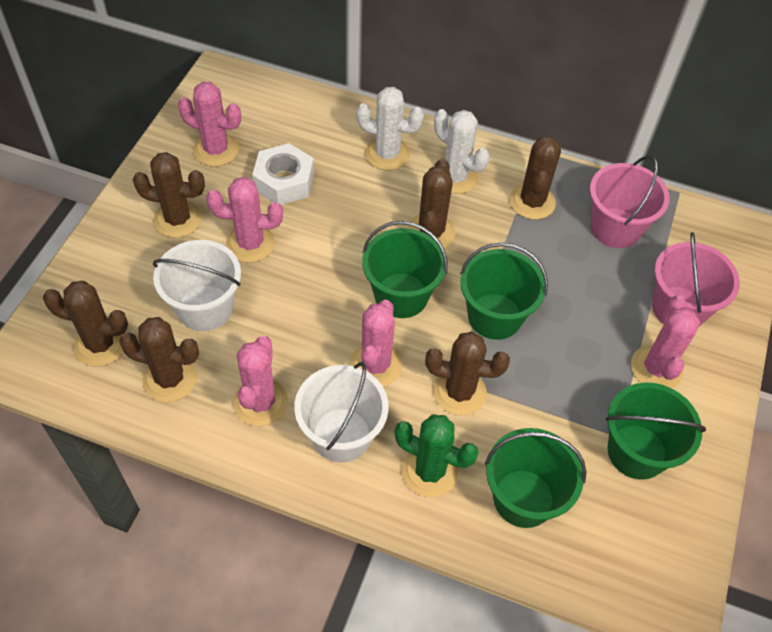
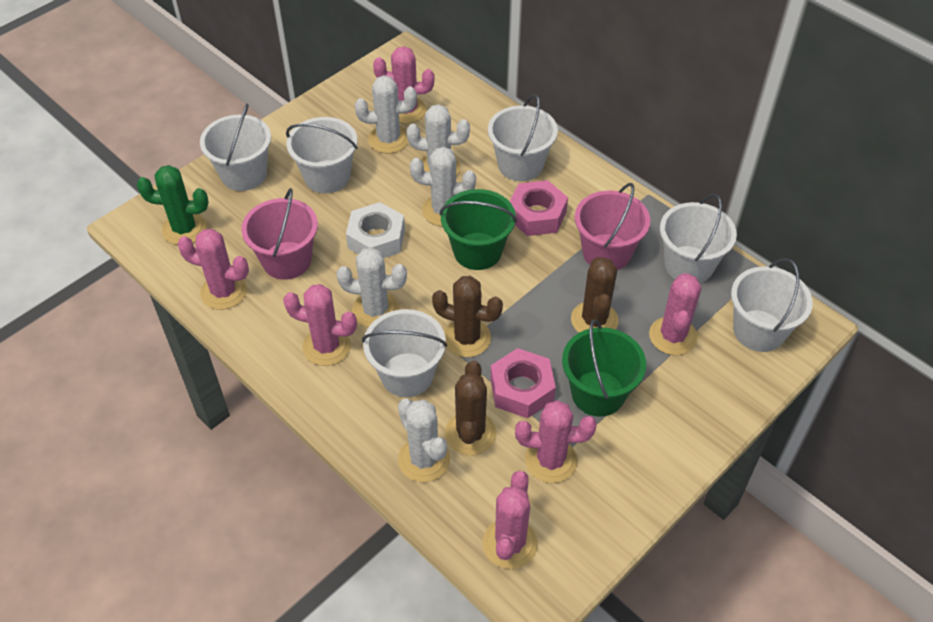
brown cactus: 6 -> 3
green bucket: 4 -> 2
pink cactus: 5 -> 6
pink nut: 0 -> 2
white bucket: 2 -> 6
white cactus: 2 -> 5

